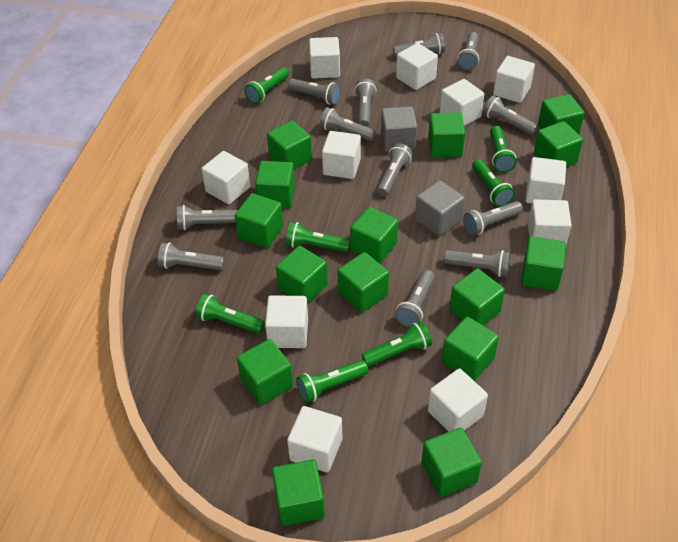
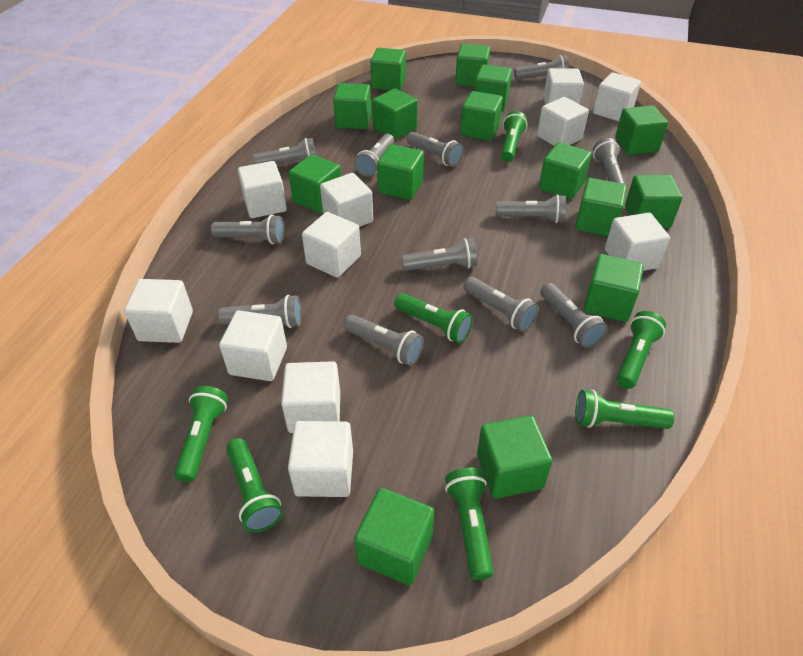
grey cube: 2 -> 0

